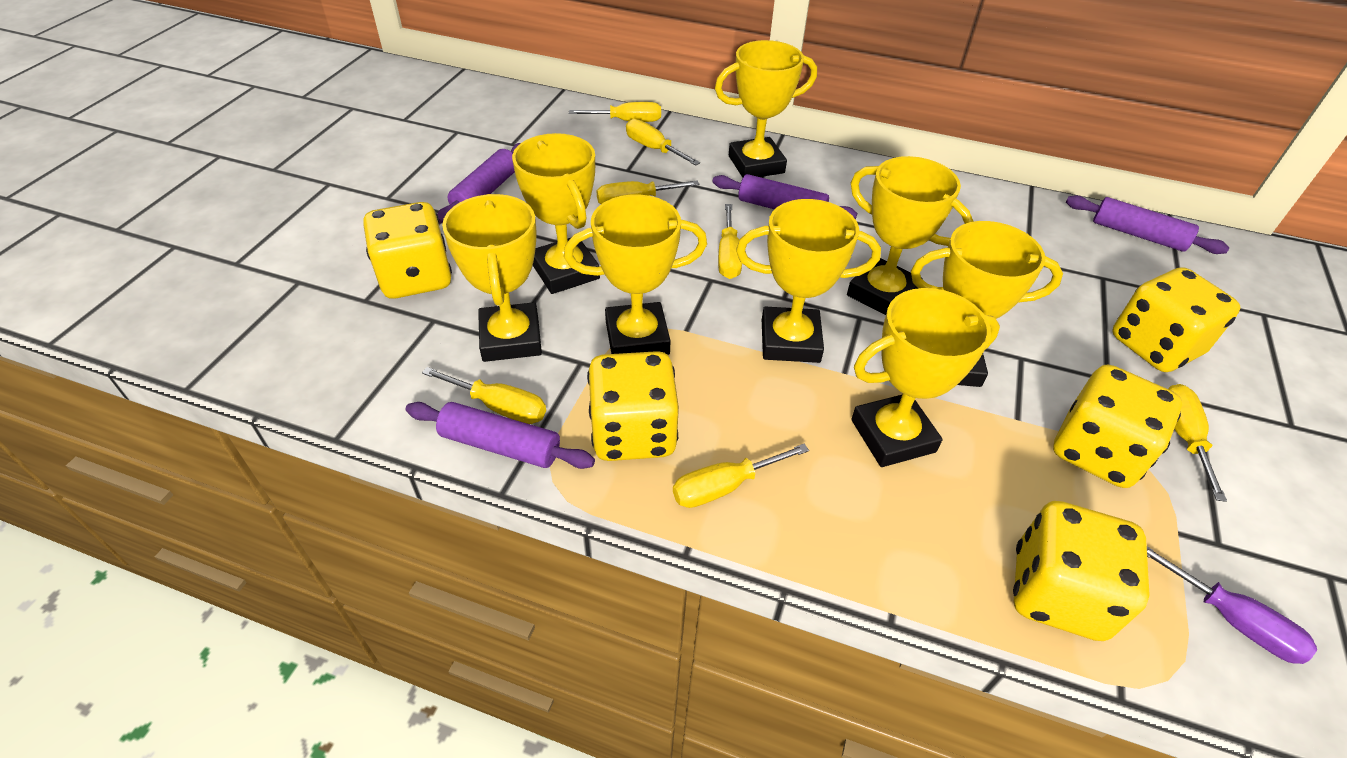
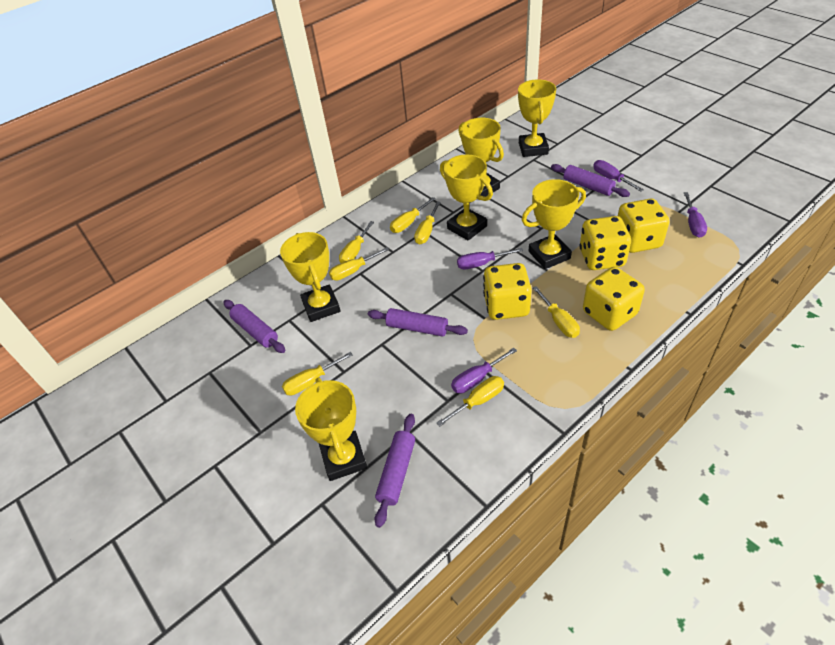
purple screwdriver: 1 -> 4
yellow dice: 5 -> 4
yellow trophy: 8 -> 6

